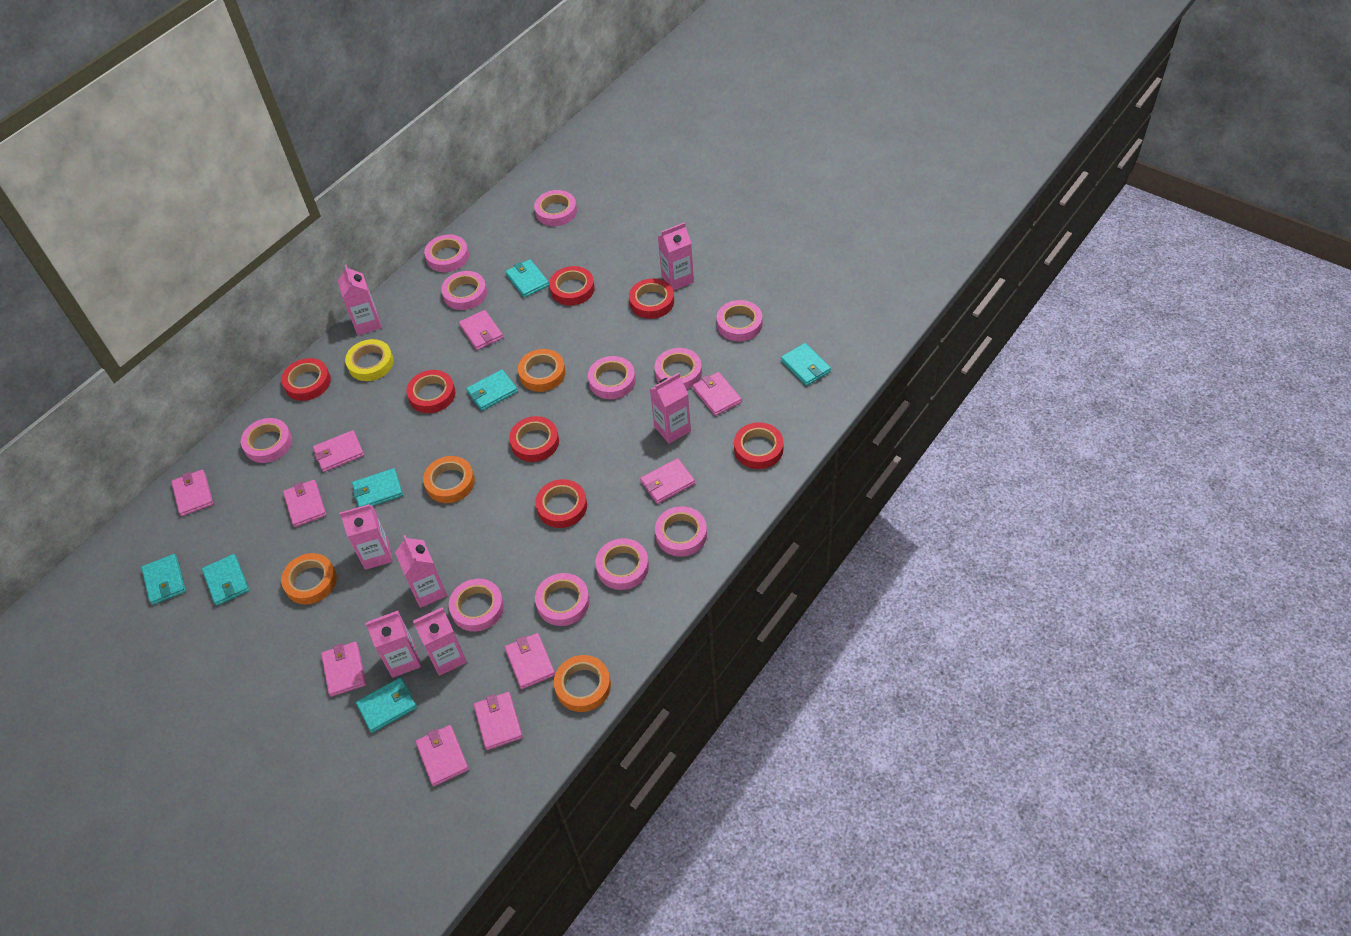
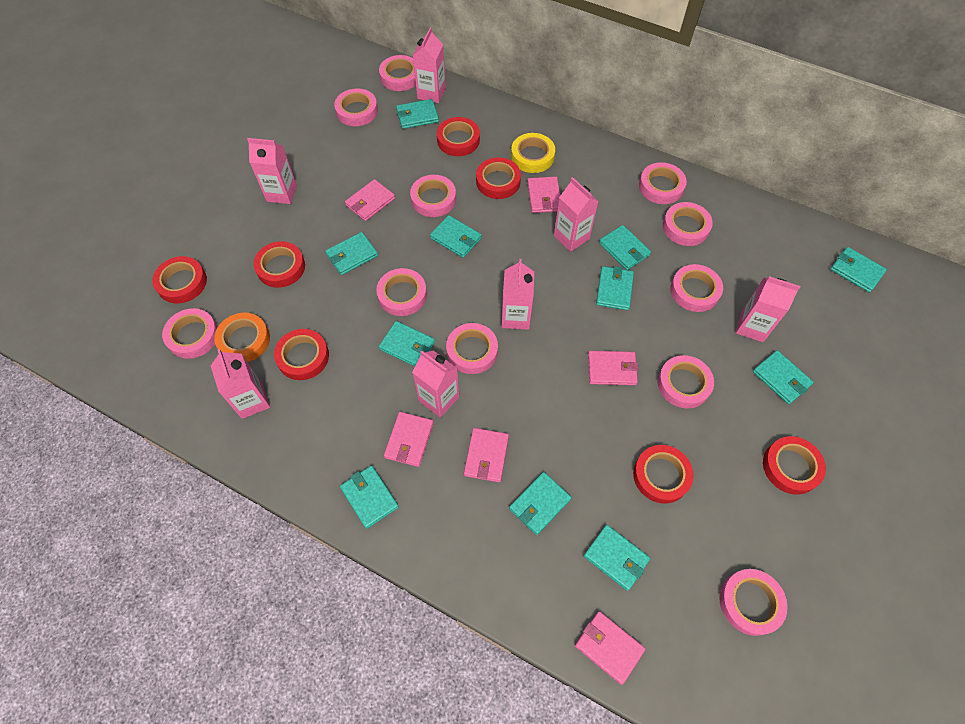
orange tape: 4 -> 1
pink wallet: 10 -> 6
turquoise wallet: 7 -> 11

